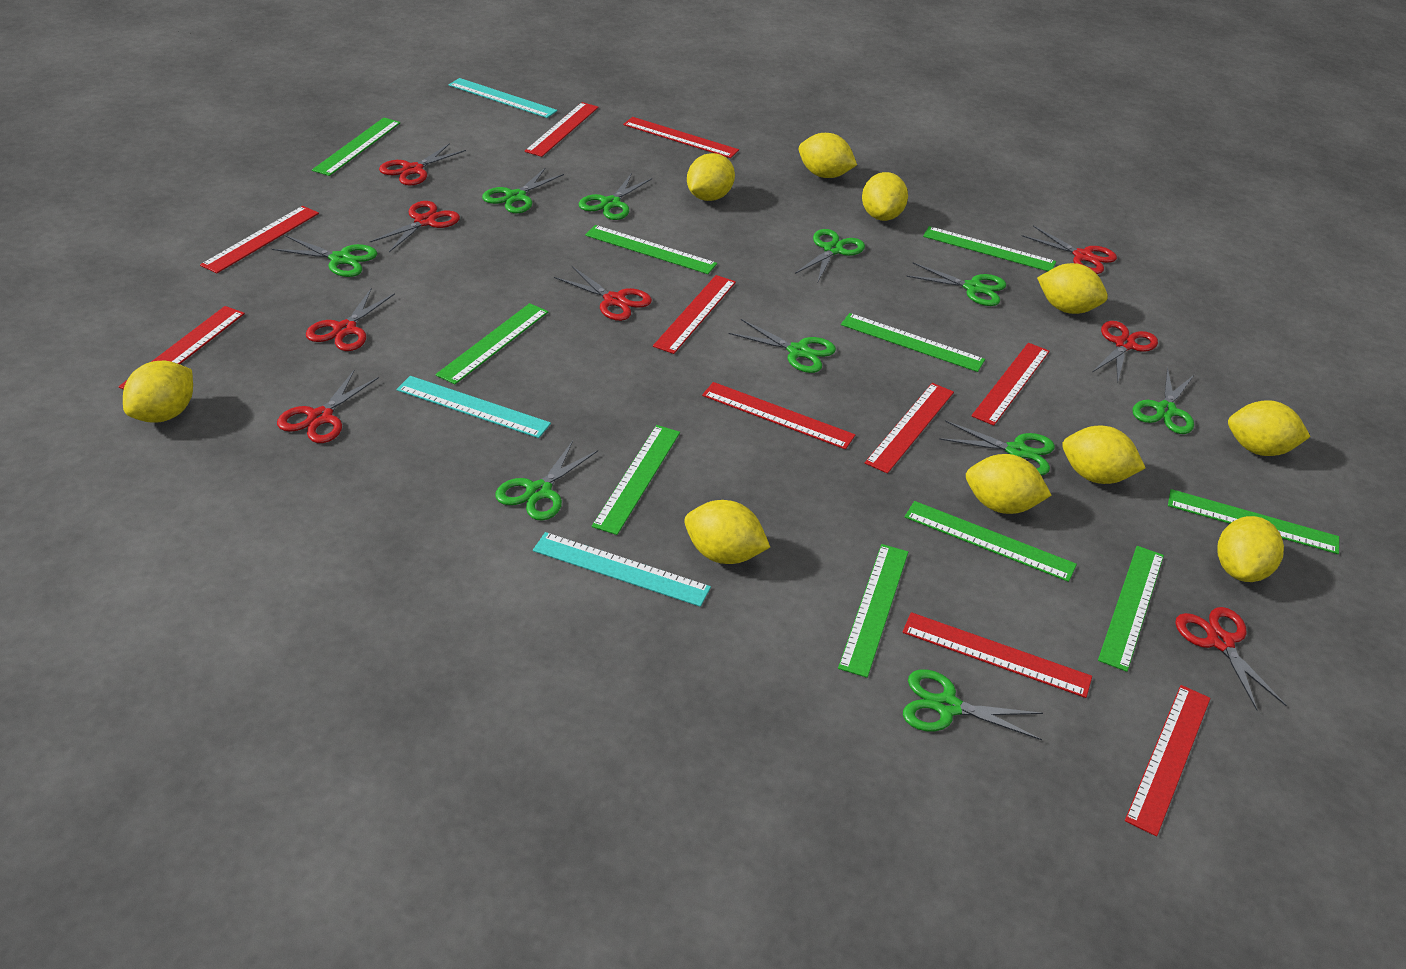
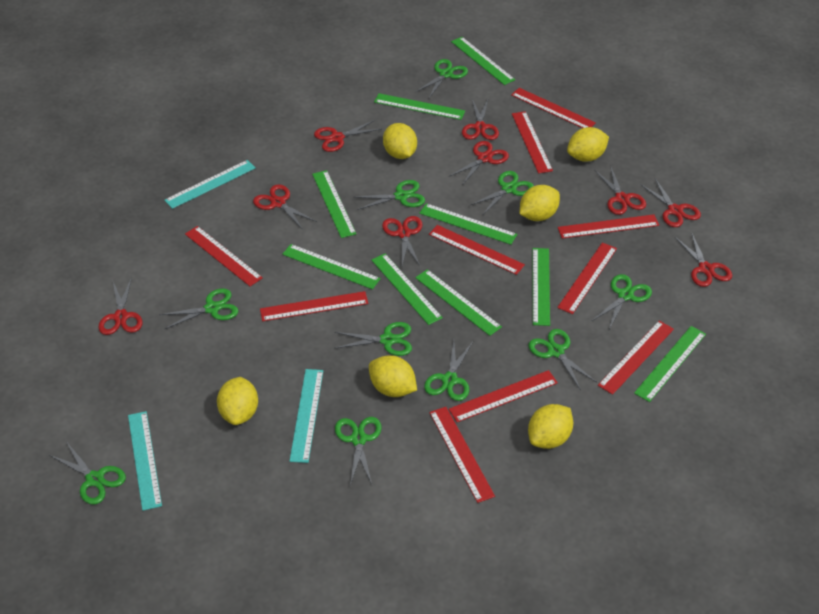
green ruler: 10 -> 9
red scissors: 8 -> 9
yellow lemon: 10 -> 6

